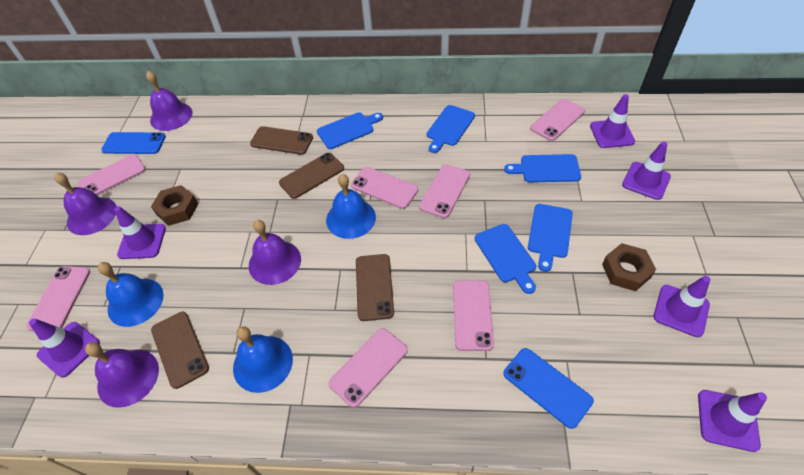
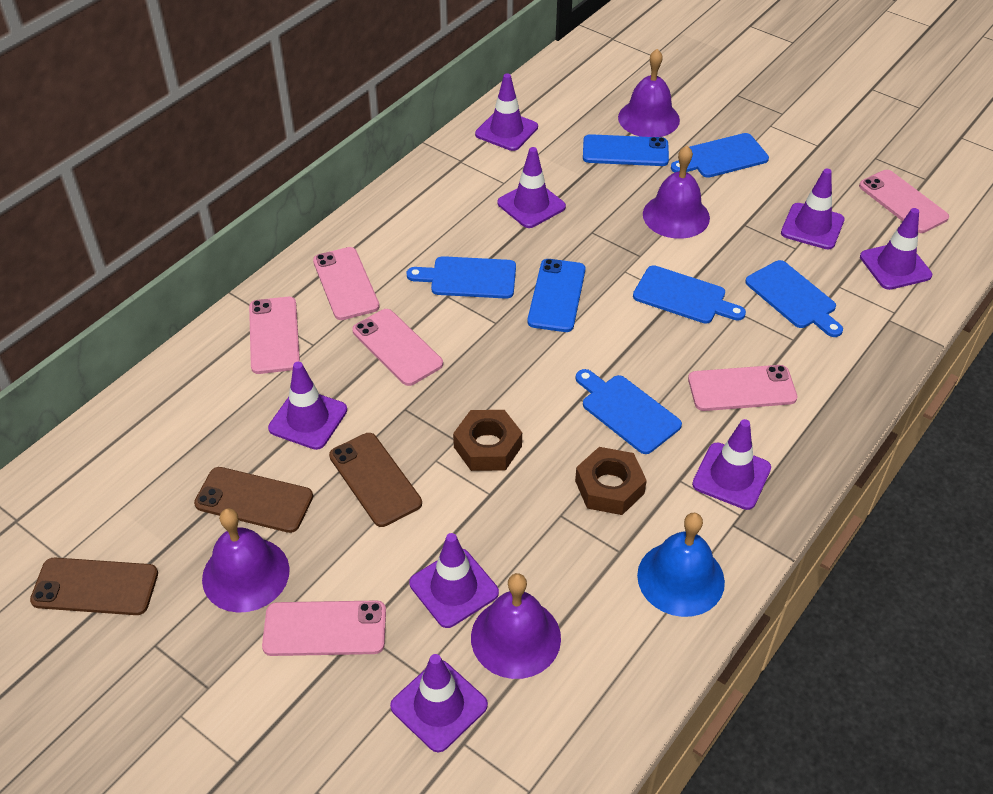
blue bell: 3 -> 1
brown phone: 4 -> 3
pink phone: 7 -> 6
purple traffic cone: 6 -> 8

